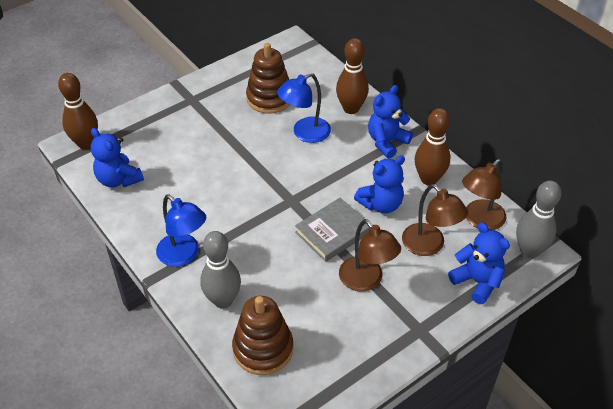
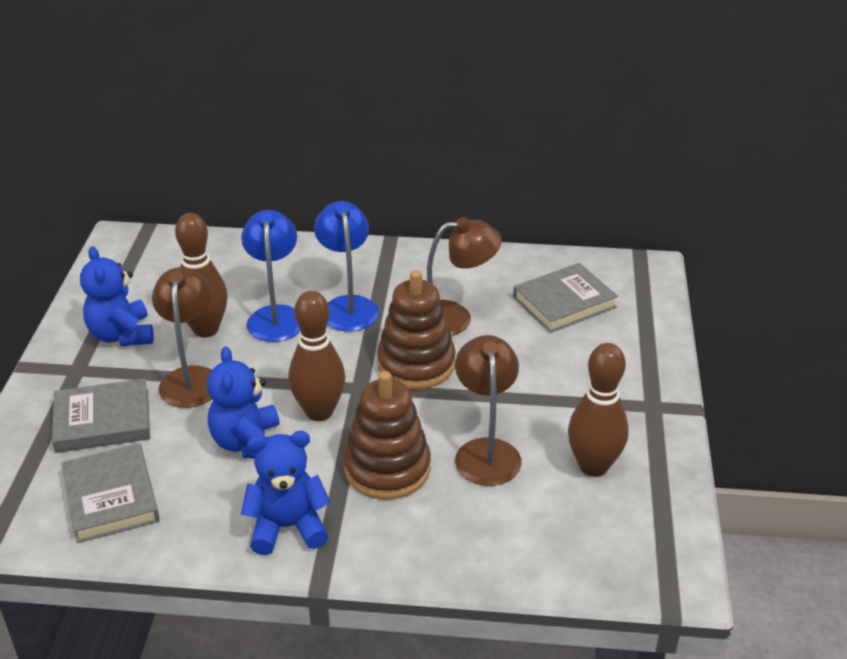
blue teddy bear: 4 -> 3
grey book: 1 -> 3
grey bowling pin: 2 -> 0

